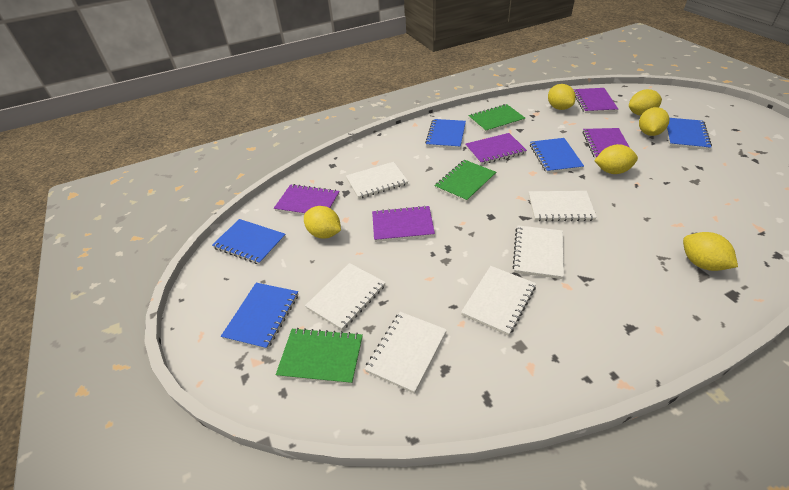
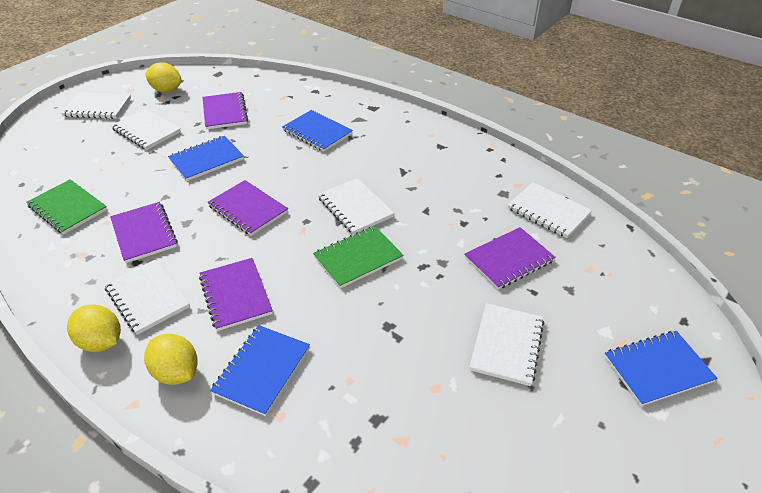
blue notebook: 5 -> 4
green notebook: 3 -> 2
yellow lemon: 6 -> 3

